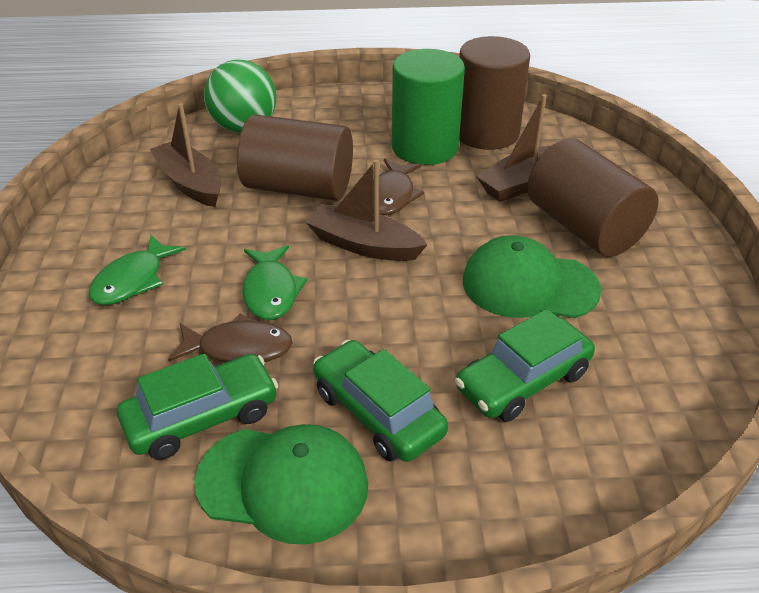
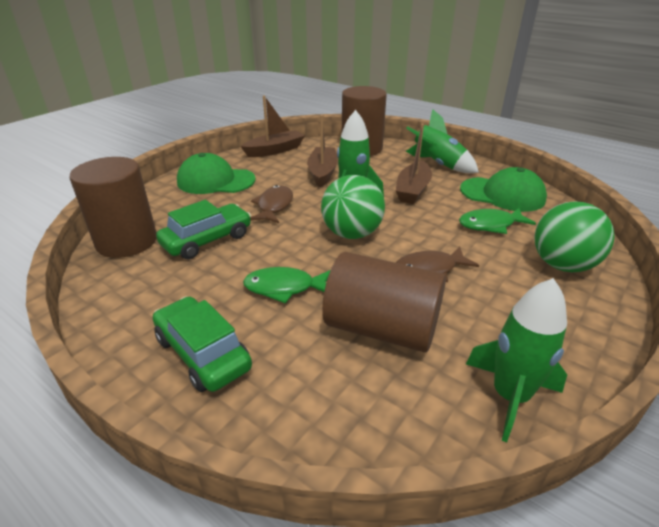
green ball: 1 -> 2
green car: 3 -> 2
green cylinder: 1 -> 0
green rocket: 0 -> 3

